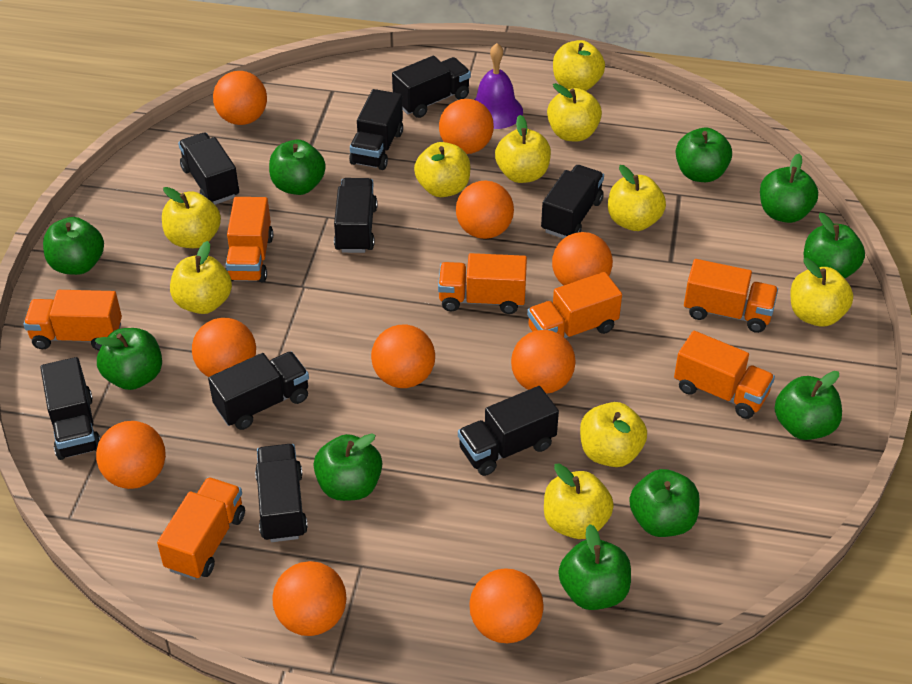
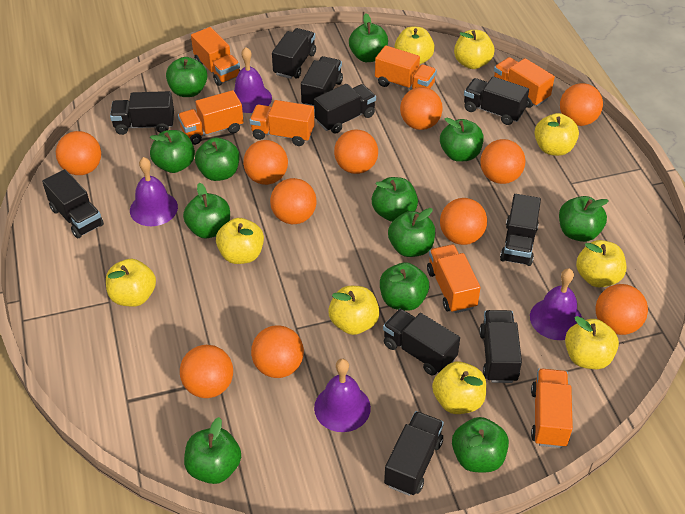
black truck: 9 -> 10
green apple: 10 -> 12
orange ball: 10 -> 11
purple bell: 1 -> 4
yellow apple: 10 -> 9

